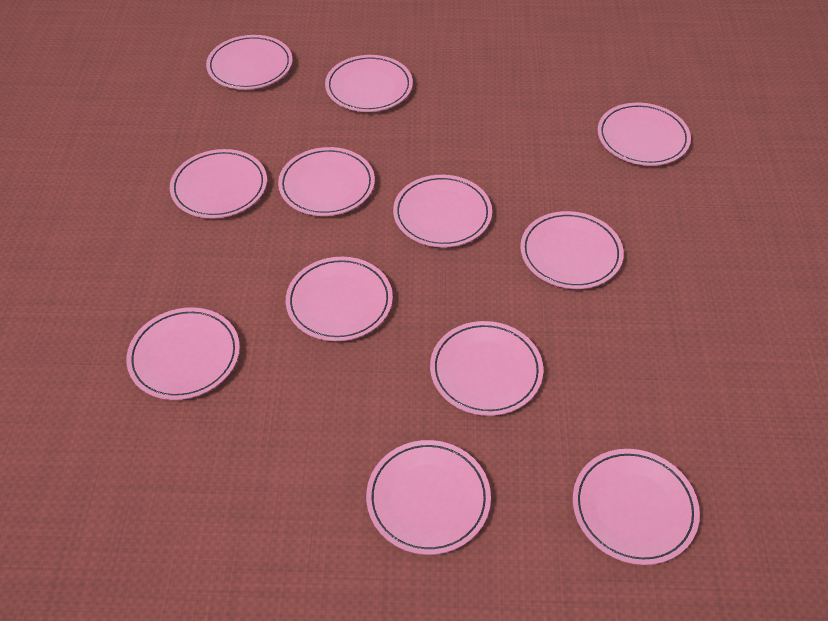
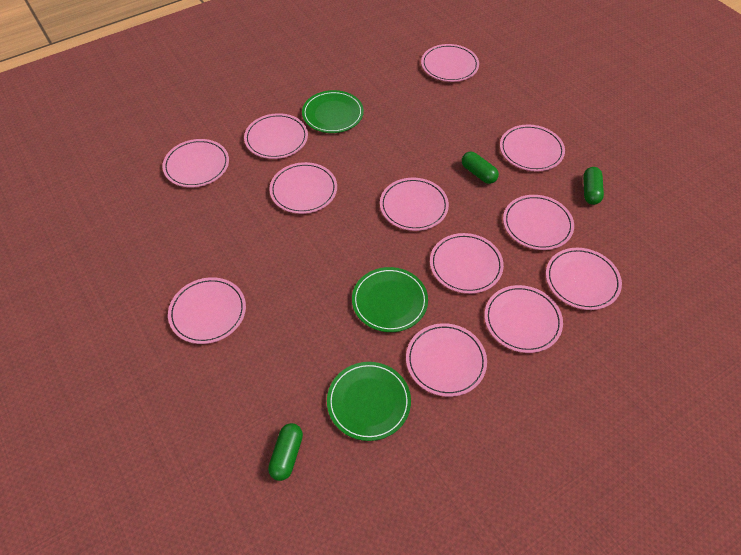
green capsule: 0 -> 3
green plate: 0 -> 3

